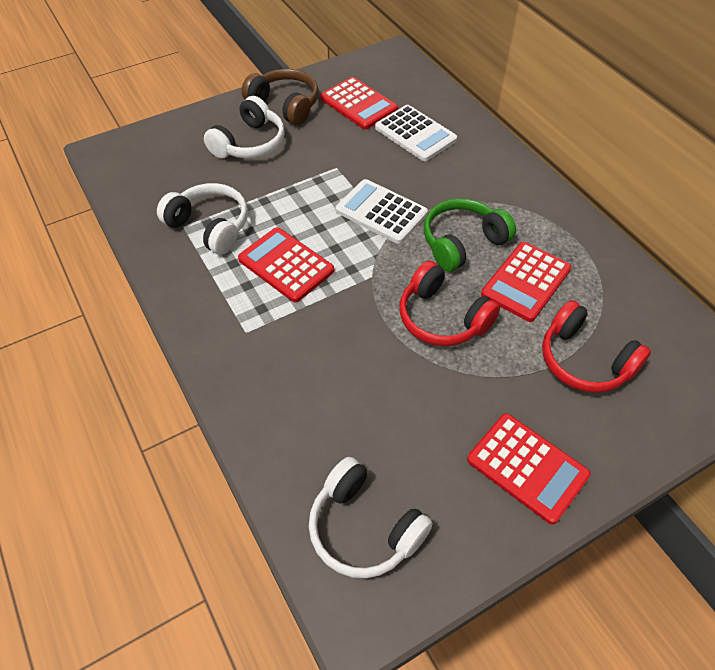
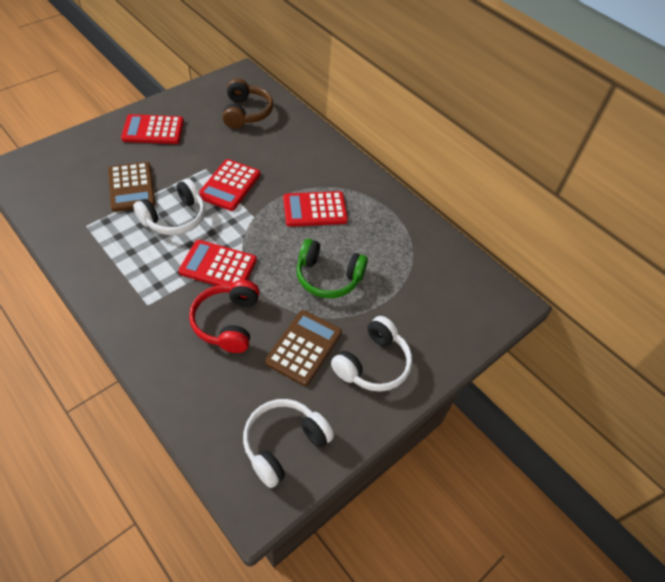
brown calculator: 0 -> 2
red headphones: 2 -> 1
white calculator: 2 -> 0

